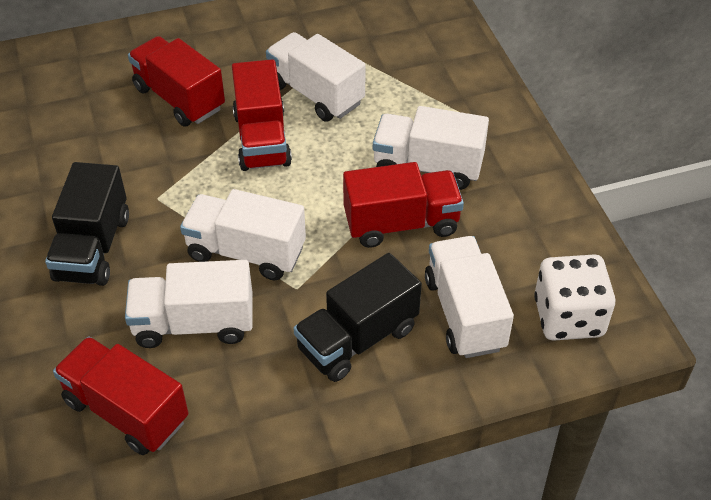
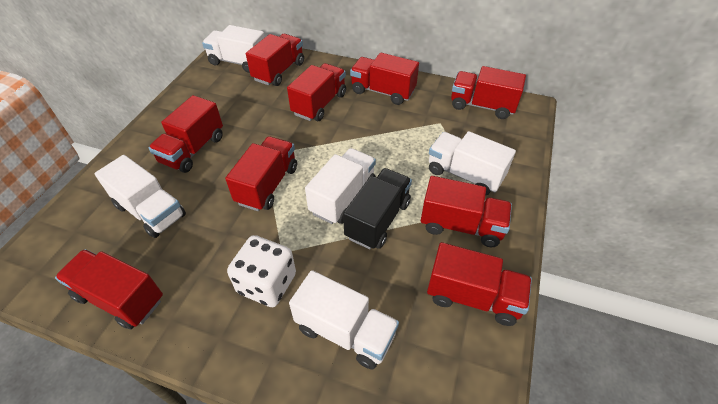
black truck: 2 -> 1
red truck: 4 -> 9

